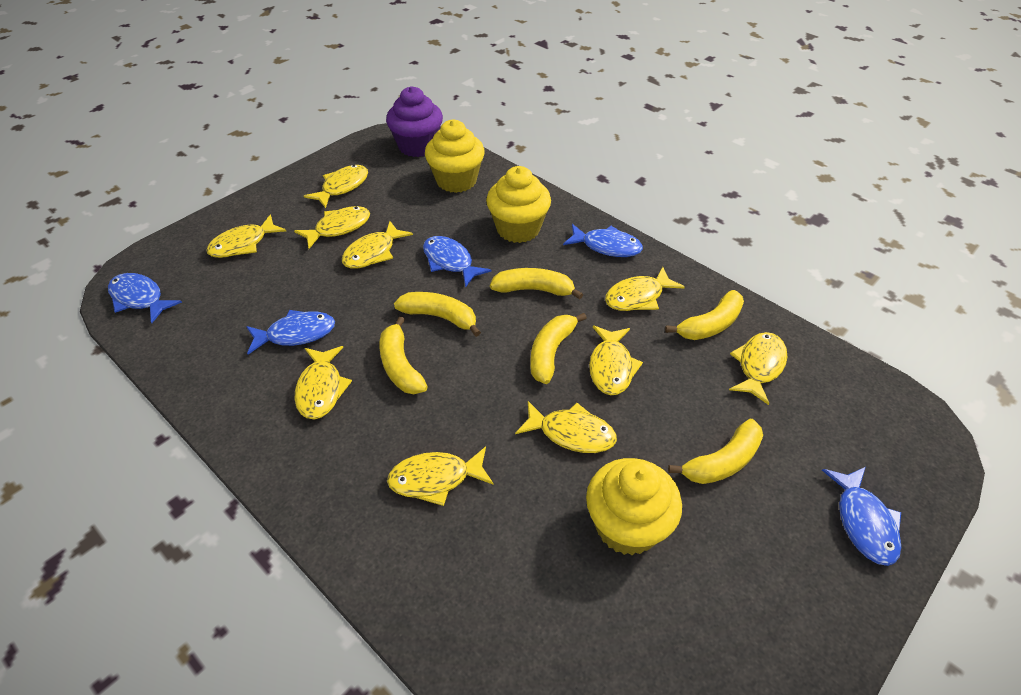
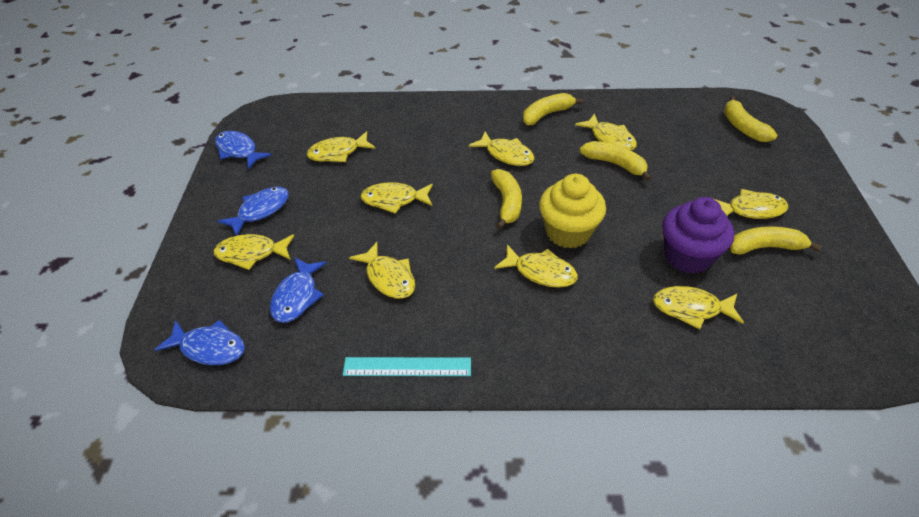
blue fish: 5 -> 4
turquoise ruler: 0 -> 1
yellow banana: 6 -> 5
yellow cupcake: 3 -> 1
yellow fish: 10 -> 9

